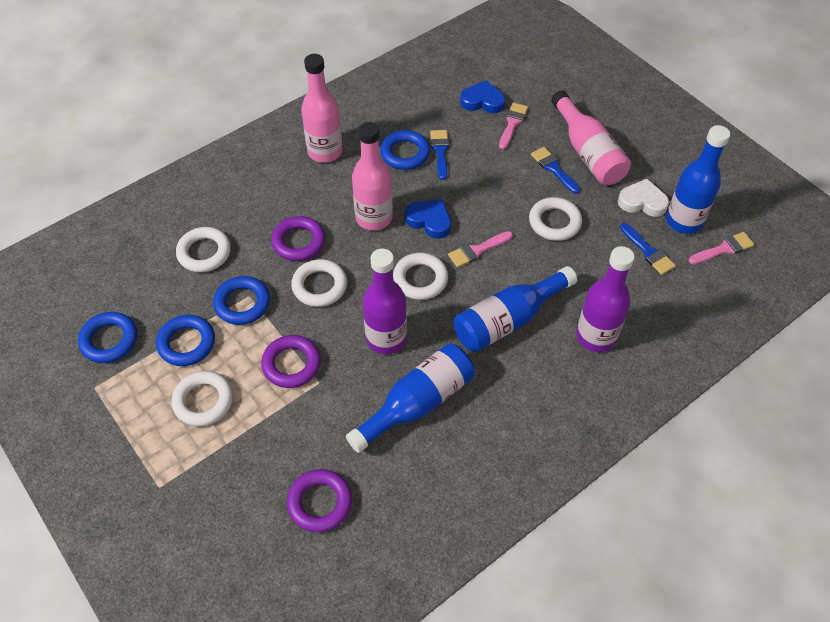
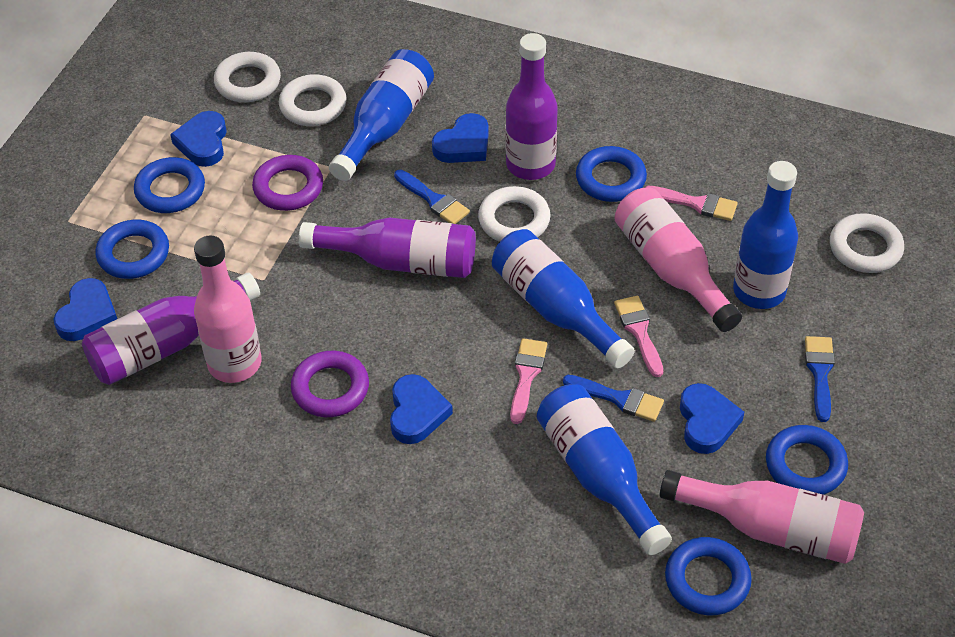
blue bottle: 3 -> 4
blue heart: 2 -> 5
blue ring: 4 -> 5
purple bottle: 2 -> 3
purple ring: 3 -> 2
white heart: 1 -> 0
white ring: 5 -> 4

